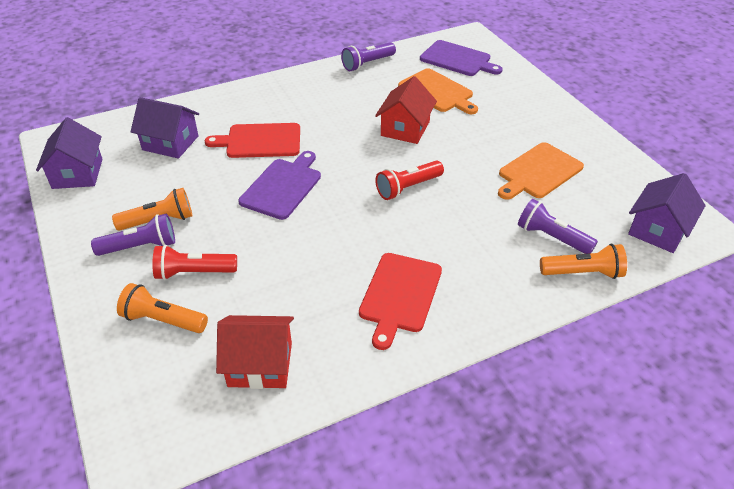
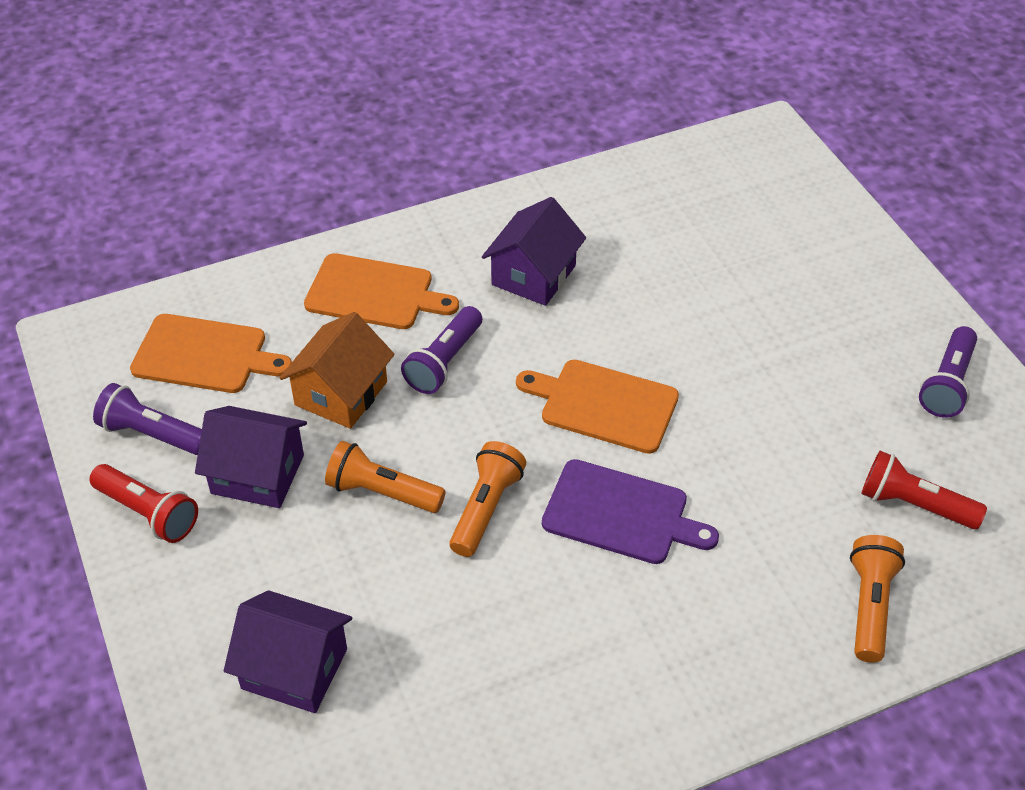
orange cutting board: 2 -> 3
orange house: 0 -> 1
purple cutting board: 2 -> 1
red cutting board: 2 -> 0
red house: 2 -> 0

